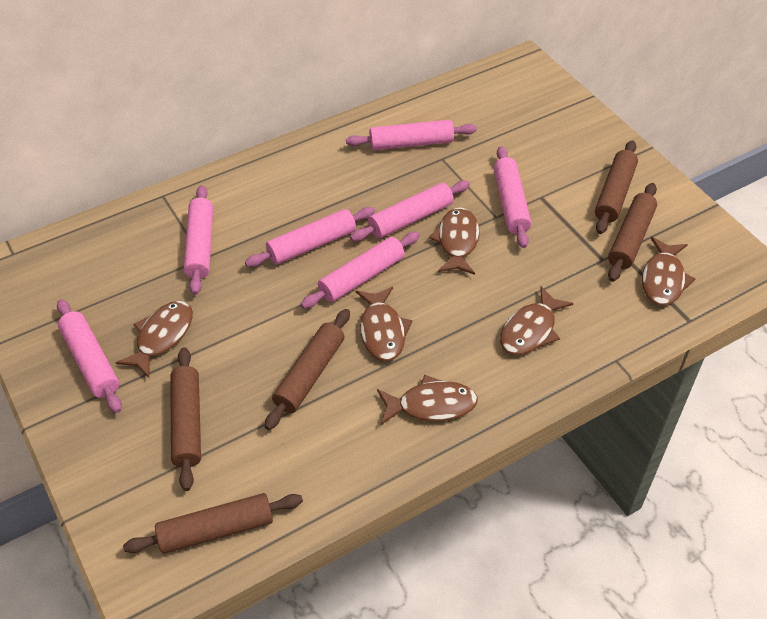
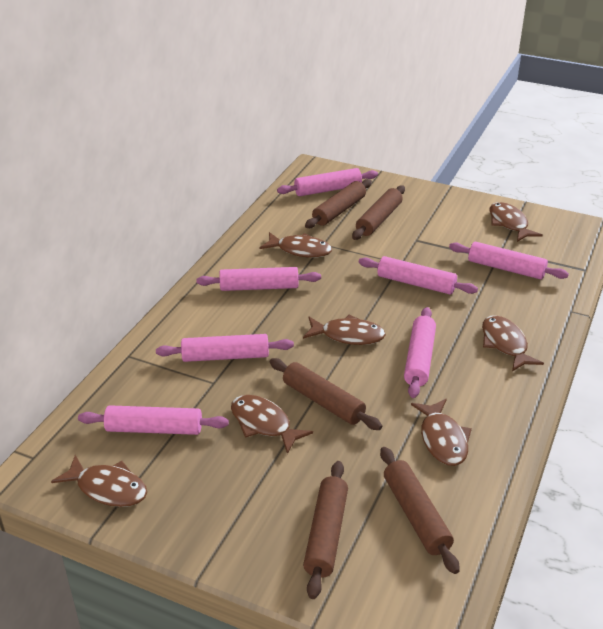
brown fish: 6 -> 7

